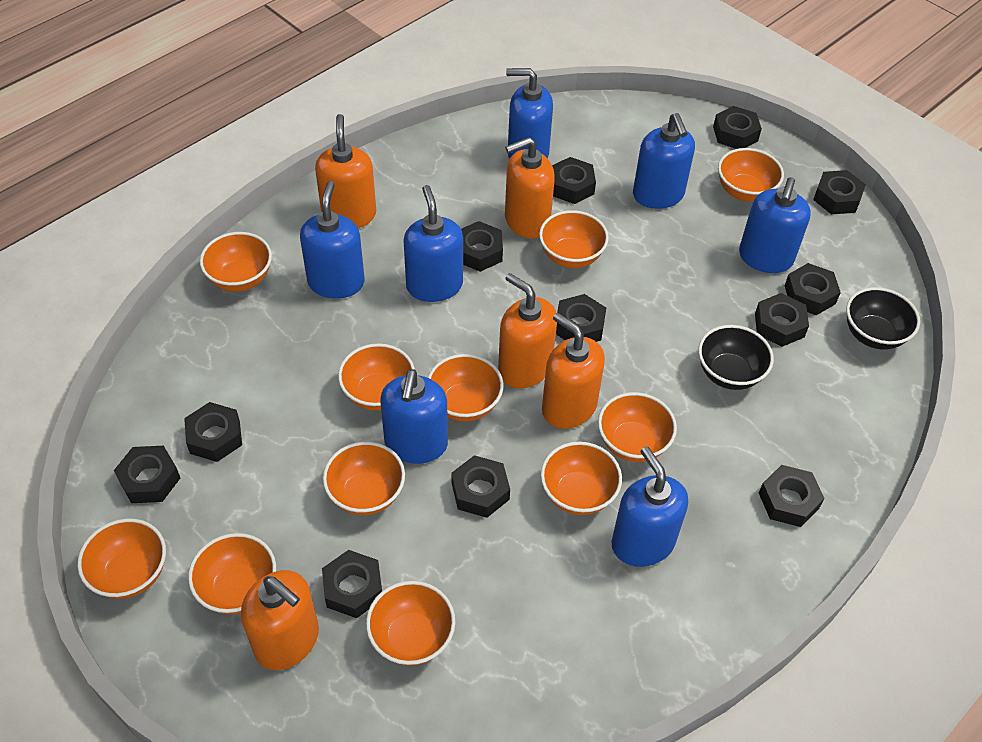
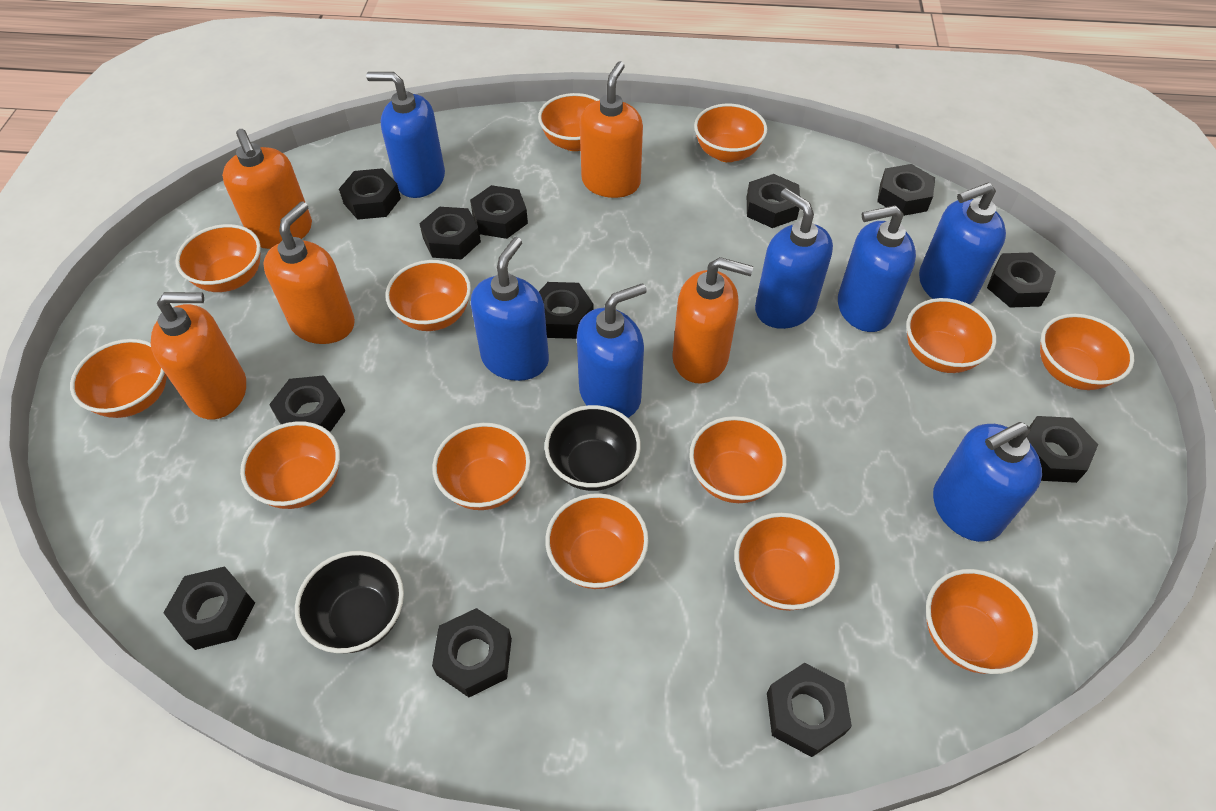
orange bowl: 11 -> 13

